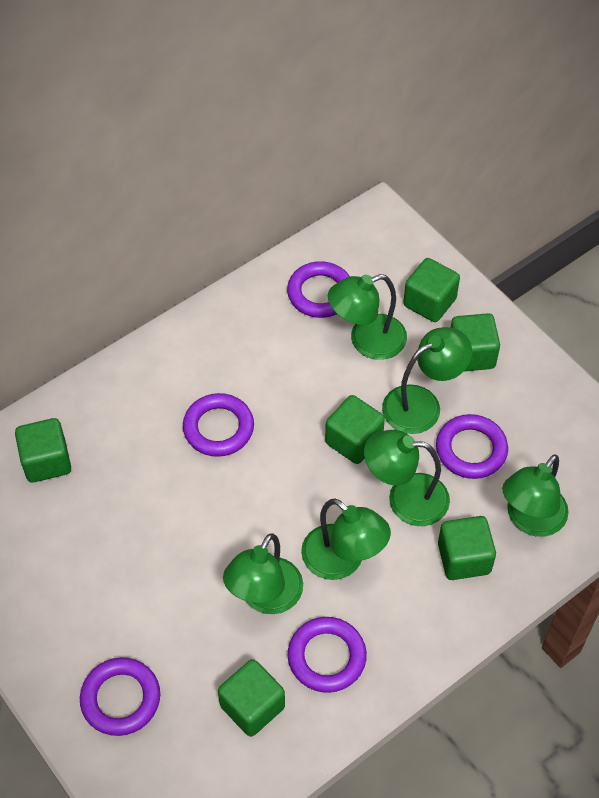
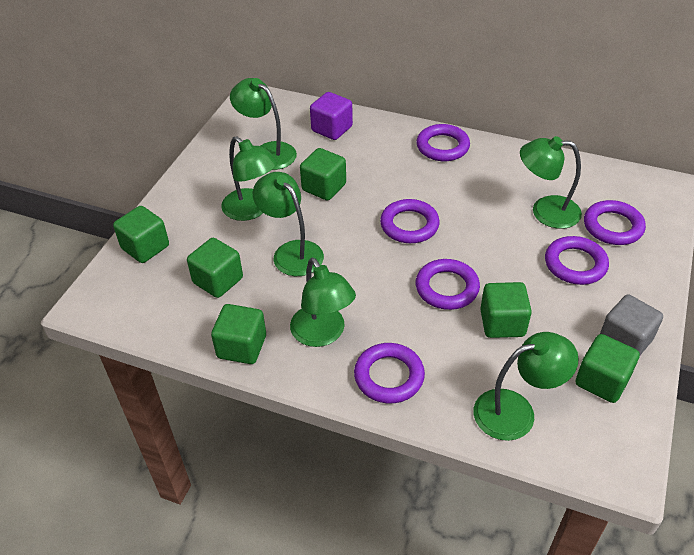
grey cube: 0 -> 1
purple cube: 0 -> 1
purple ring: 5 -> 6

